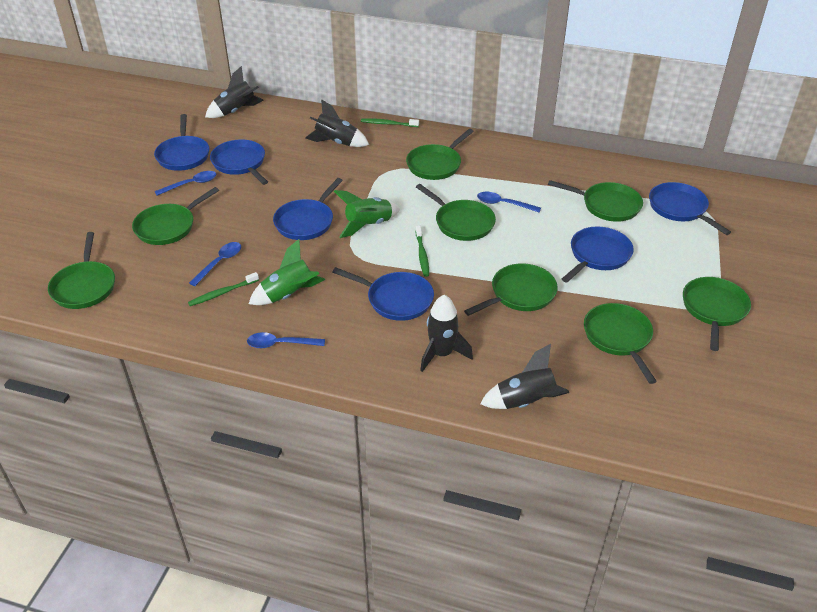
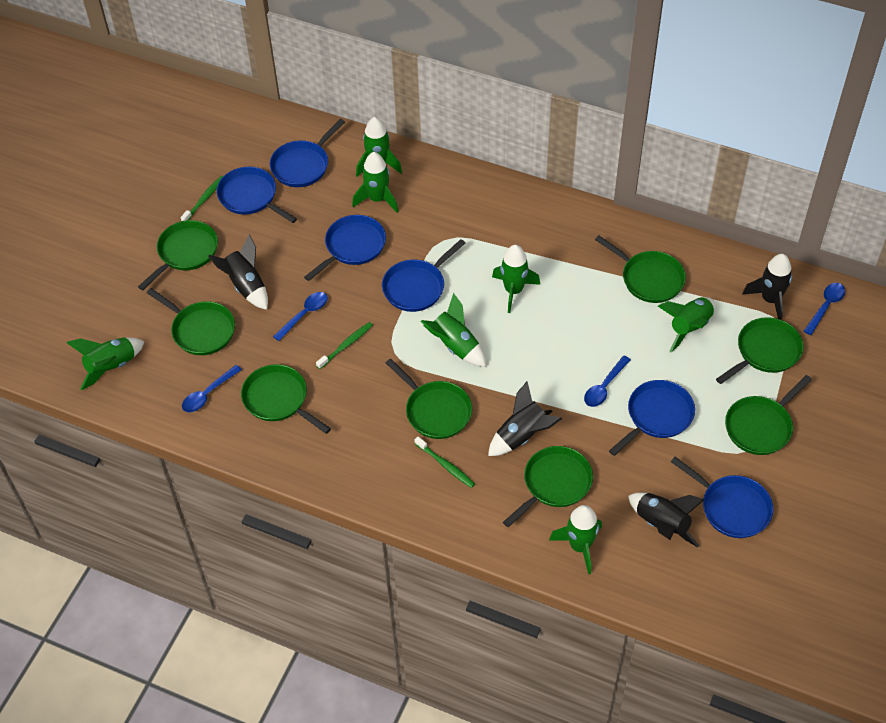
green rocket: 2 -> 7

